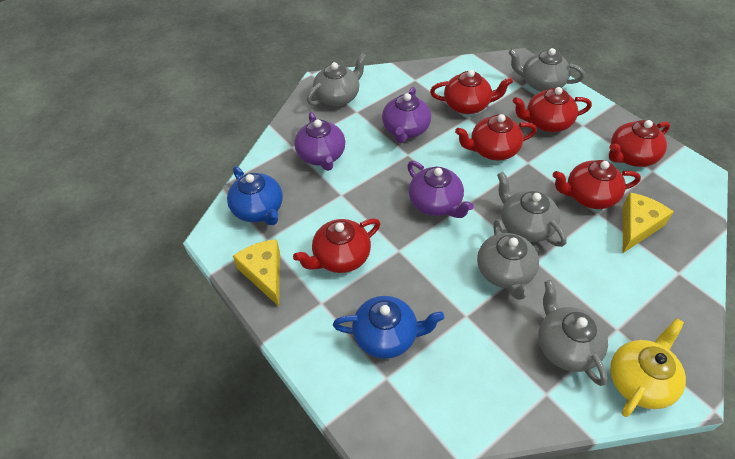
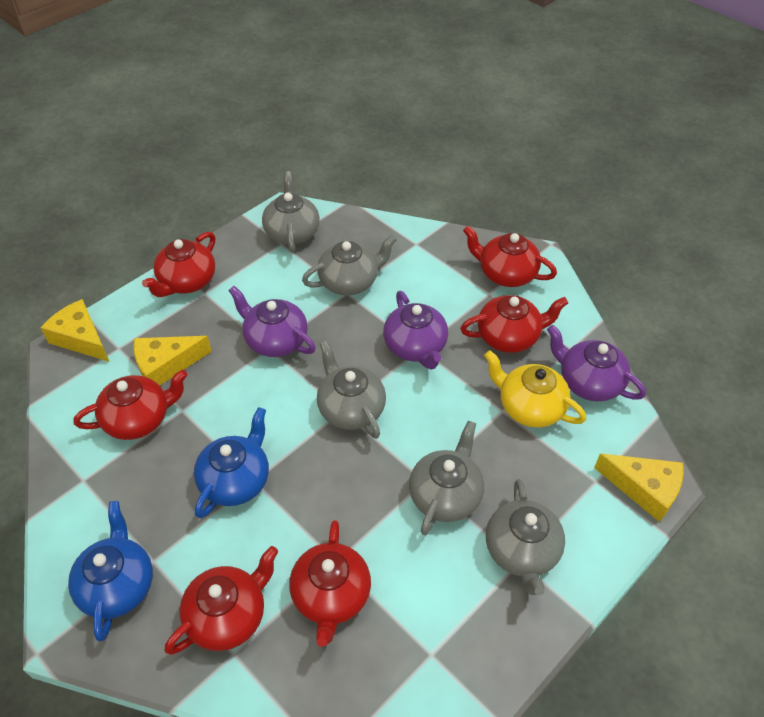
yellow cheese: 2 -> 3

